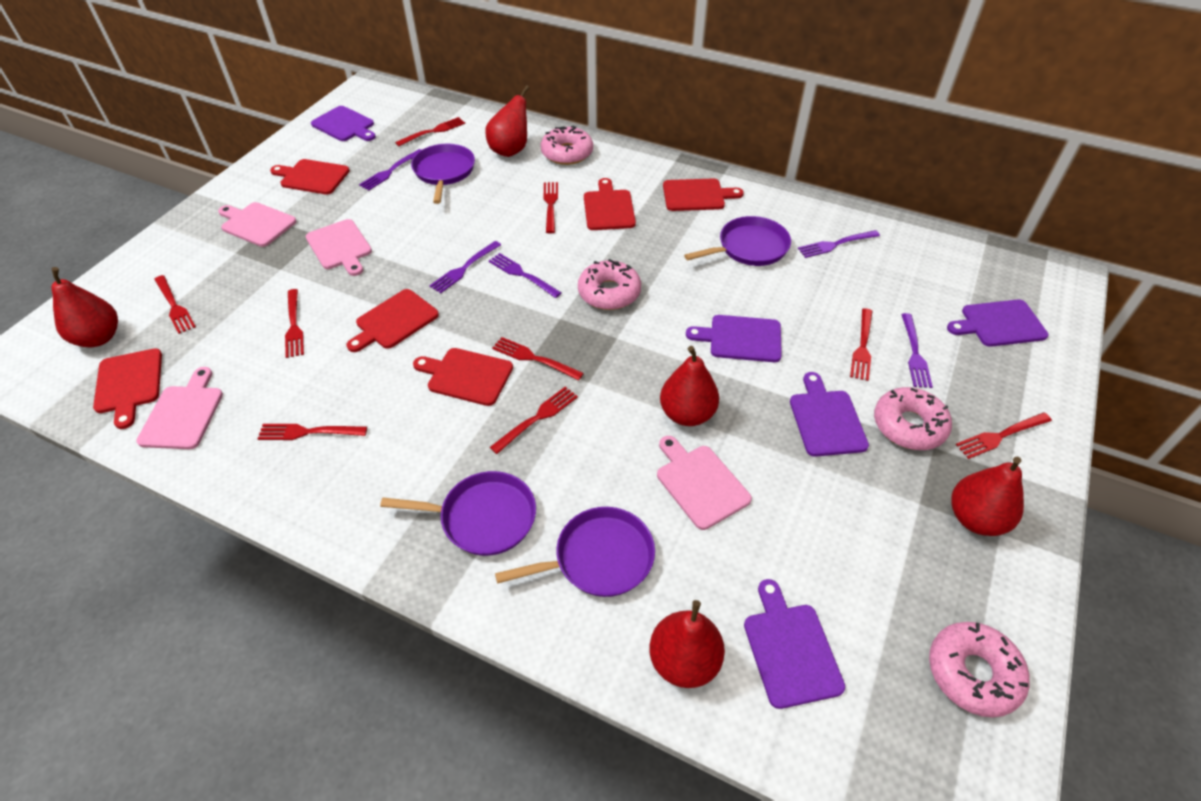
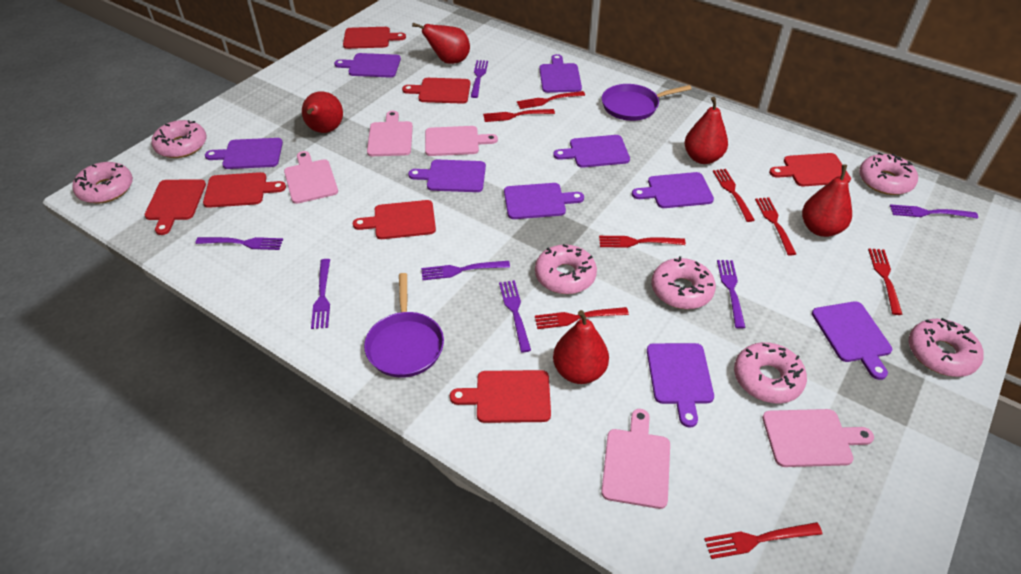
pink cutting board: 4 -> 5
pink donut: 4 -> 7
purple cutting board: 5 -> 9
purple fork: 5 -> 7
purple pan: 4 -> 2
red cutting board: 6 -> 7
red fork: 9 -> 8

